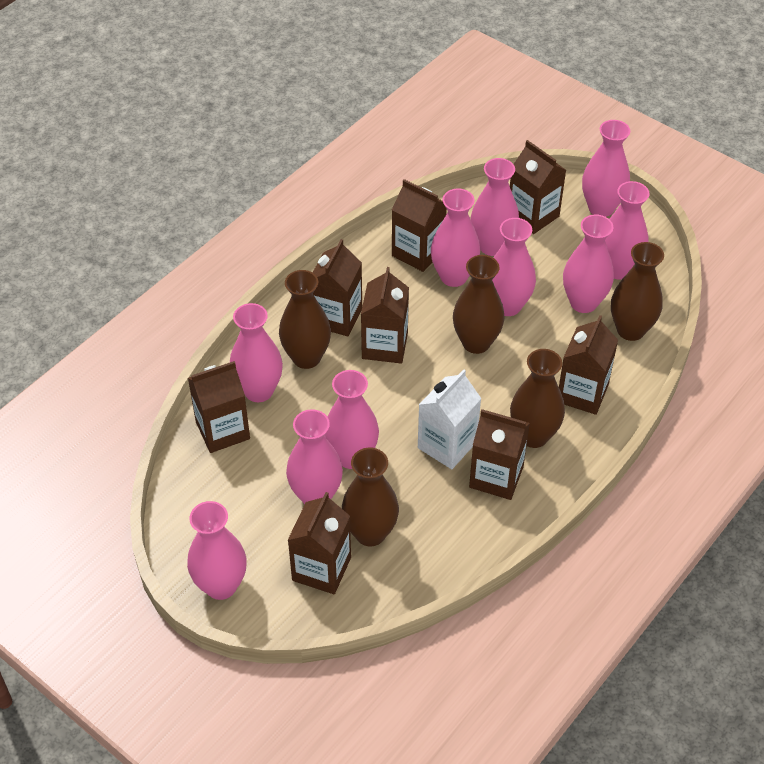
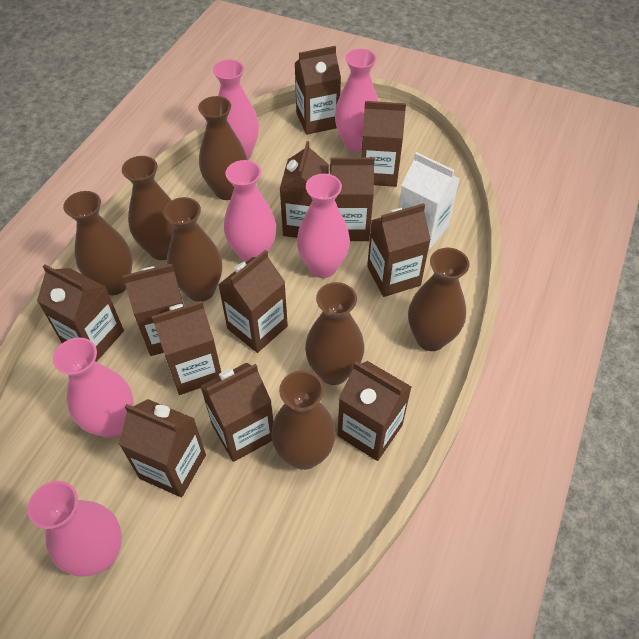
brown carton: 8 -> 12
brown vase: 5 -> 7
pink vase: 10 -> 6

